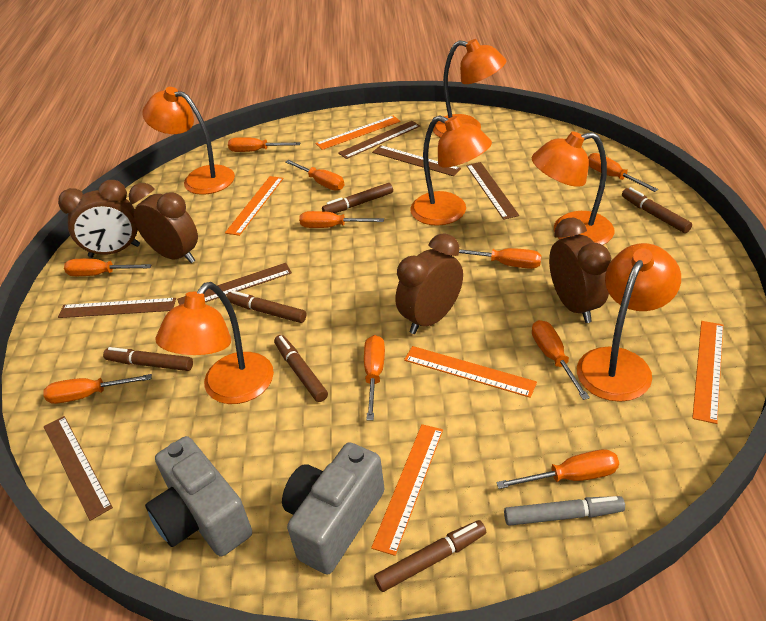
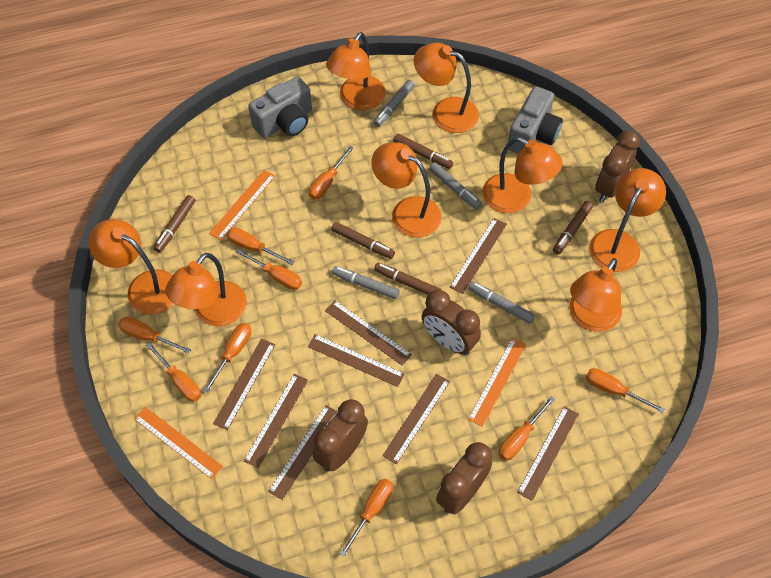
brown marker: 6 -> 5
brown ruler: 6 -> 8
grey marker: 1 -> 4
orange lamp: 6 -> 8
orange ruler: 5 -> 3
orange screwdriver: 10 -> 9

